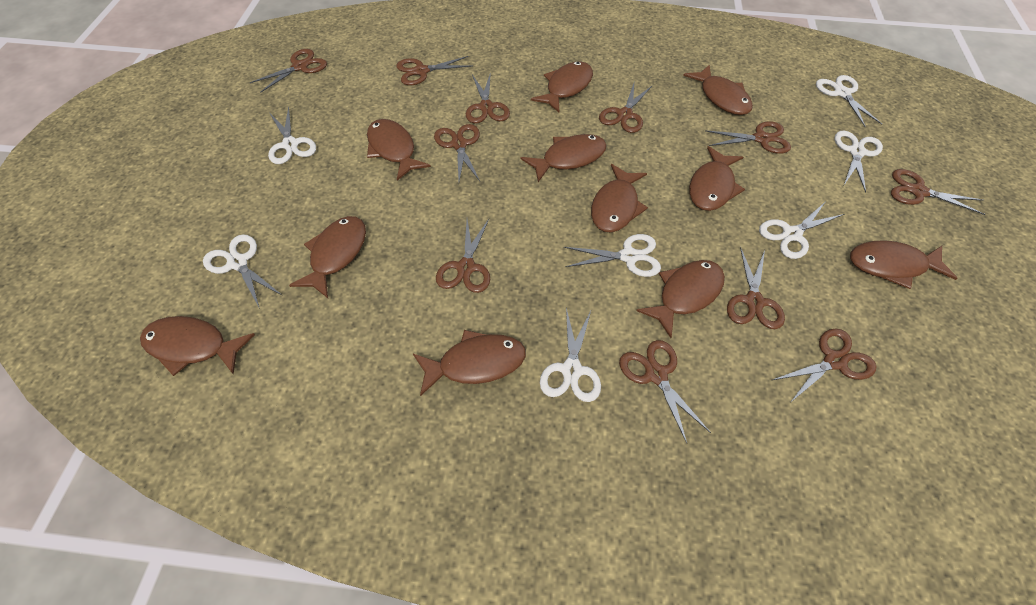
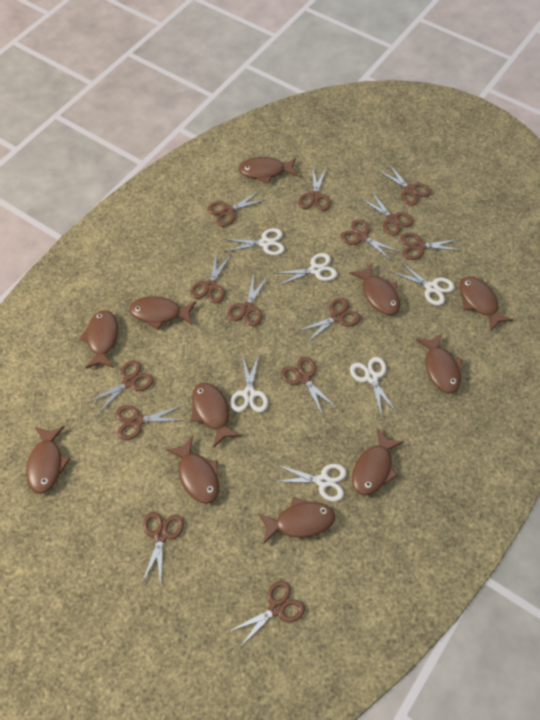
brown scissors: 11 -> 14
white scissors: 7 -> 6

